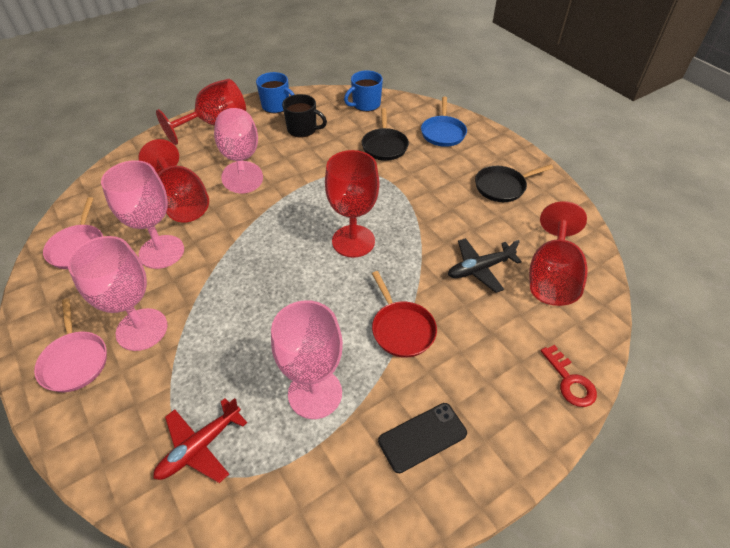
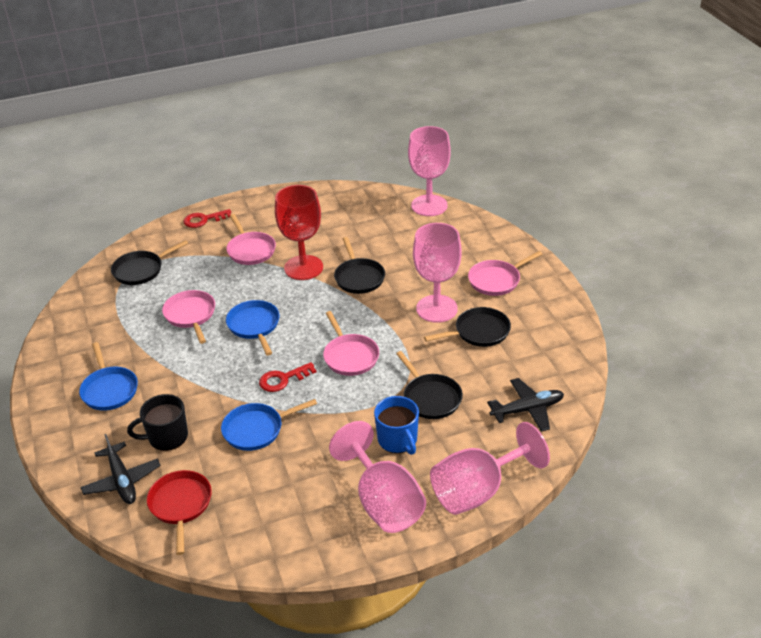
black pan: 2 -> 4
black phone: 1 -> 0
black plane: 1 -> 2
blue mug: 2 -> 1
blue pan: 1 -> 3
pink pan: 2 -> 4
red goblet: 4 -> 1
red key: 1 -> 2
red plane: 1 -> 0

